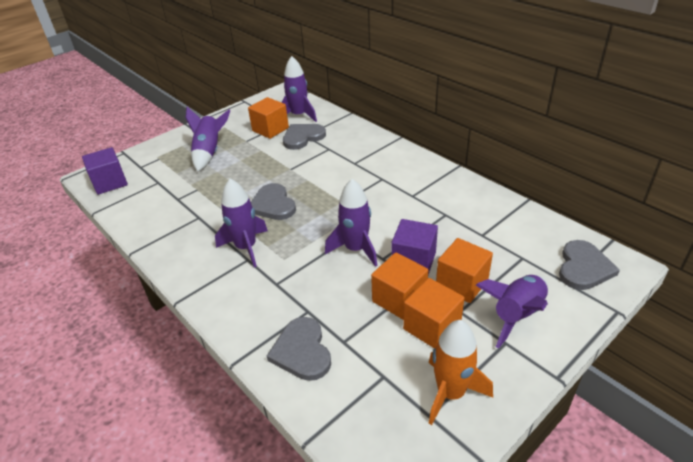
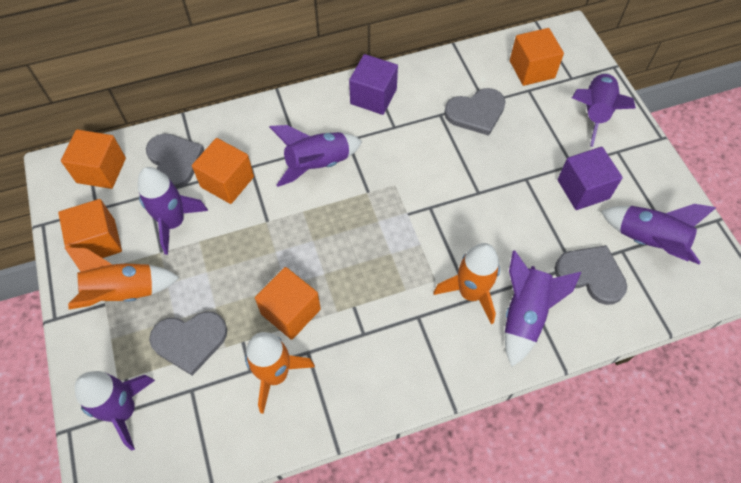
orange cube: 4 -> 5
orange rocket: 1 -> 3
purple rocket: 5 -> 6

